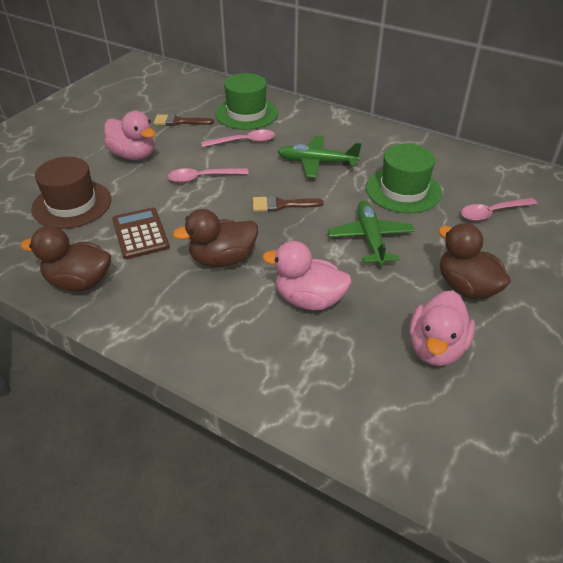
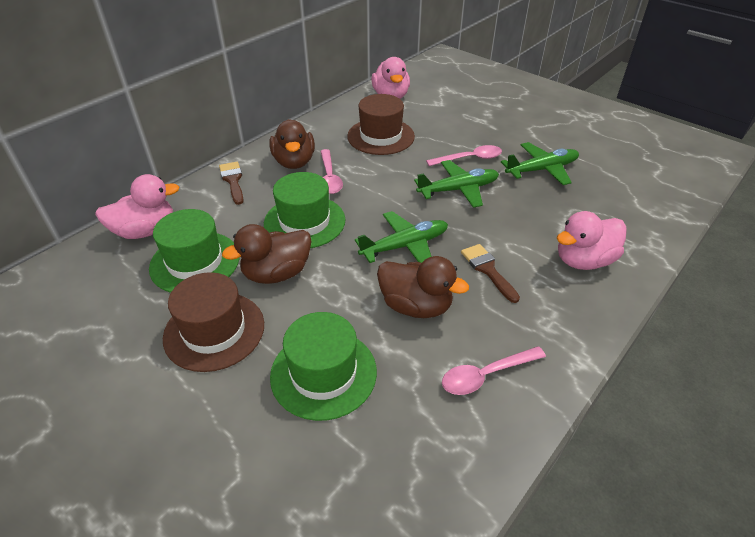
brown calculator: 1 -> 0
brown hat: 1 -> 2
green hat: 2 -> 3
green plane: 2 -> 3

